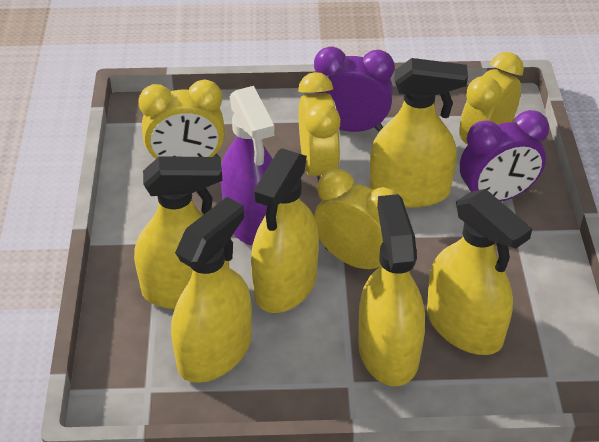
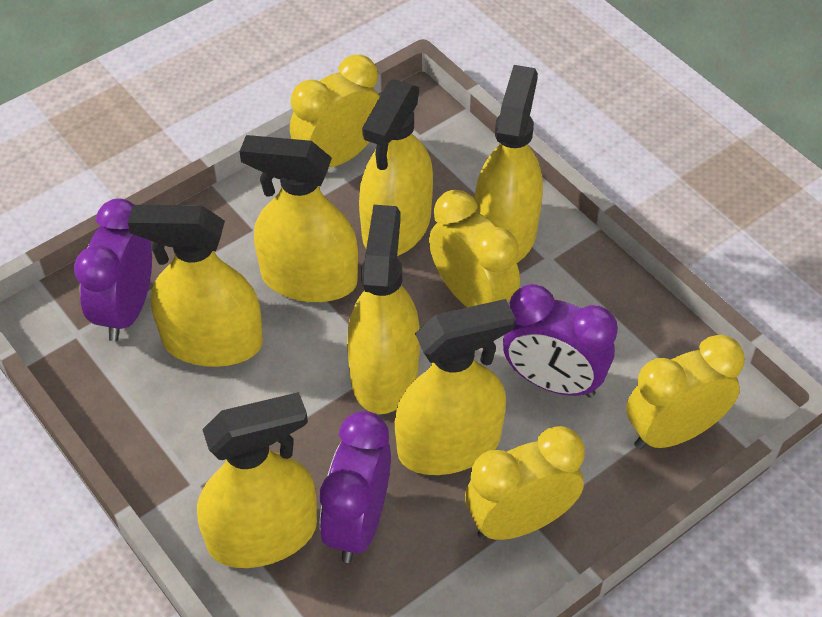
purple clock: 2 -> 3
purple spray bottle: 1 -> 0
yellow spray bottle: 6 -> 7

